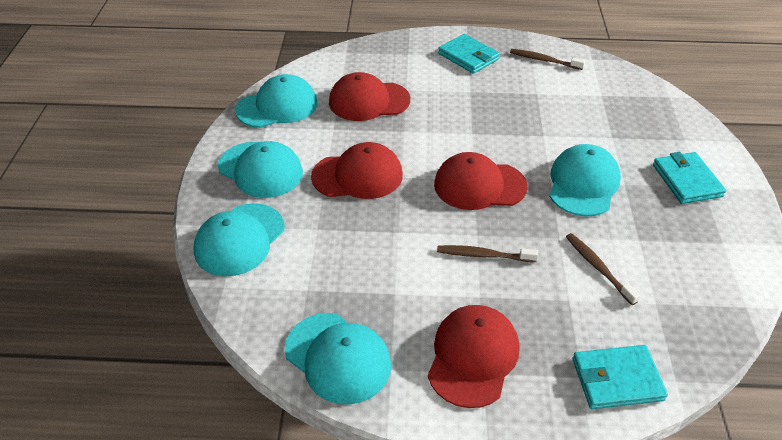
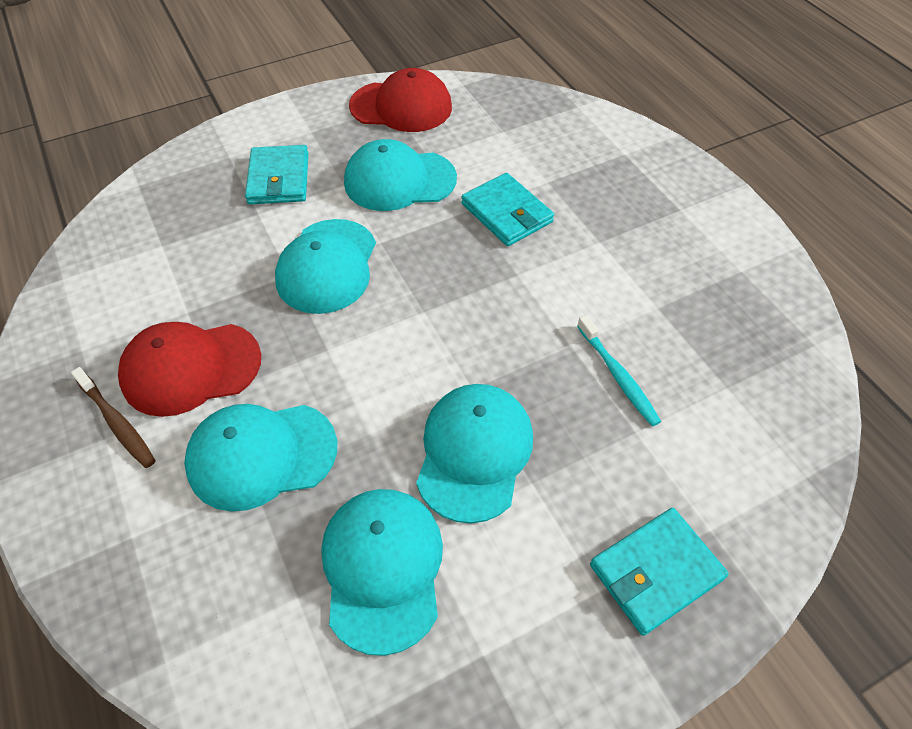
brown toothbrush: 3 -> 1
red cap: 4 -> 2
turquoise toothbrush: 0 -> 1

